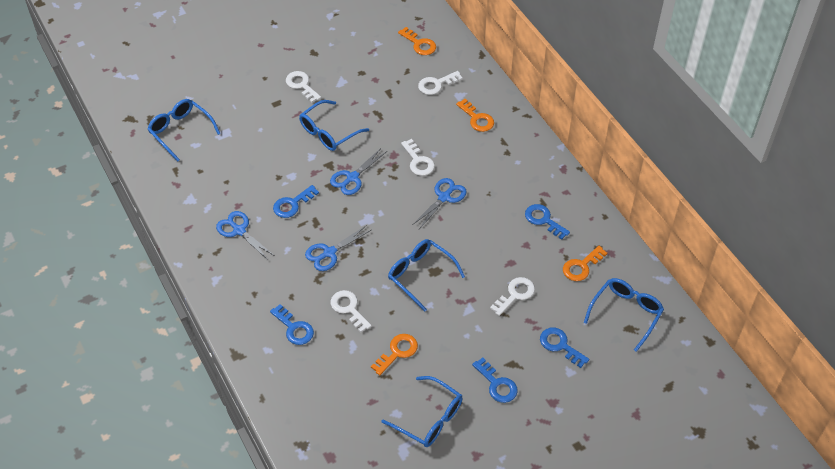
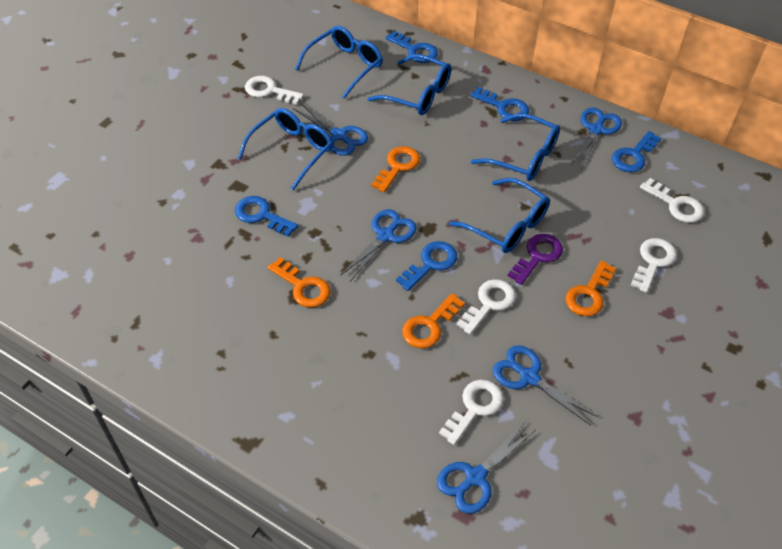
blue scissors: 4 -> 5
purple key: 0 -> 1

